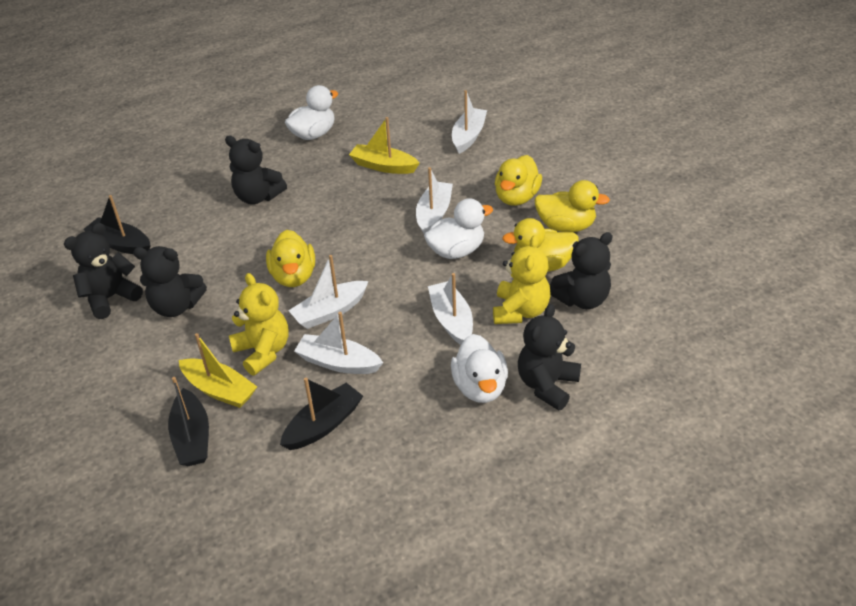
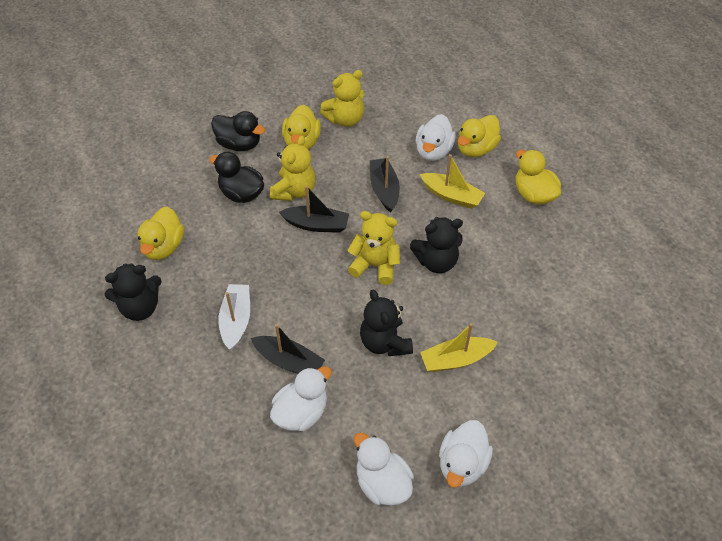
black duck: 0 -> 2
black teddy bear: 5 -> 3
white boat: 5 -> 1
white duck: 3 -> 4
yellow teddy bear: 2 -> 3

